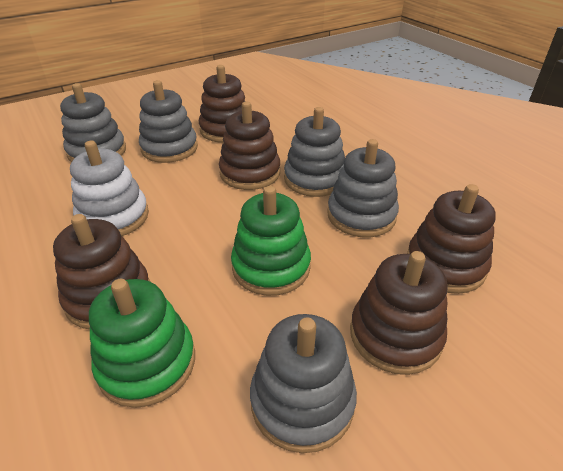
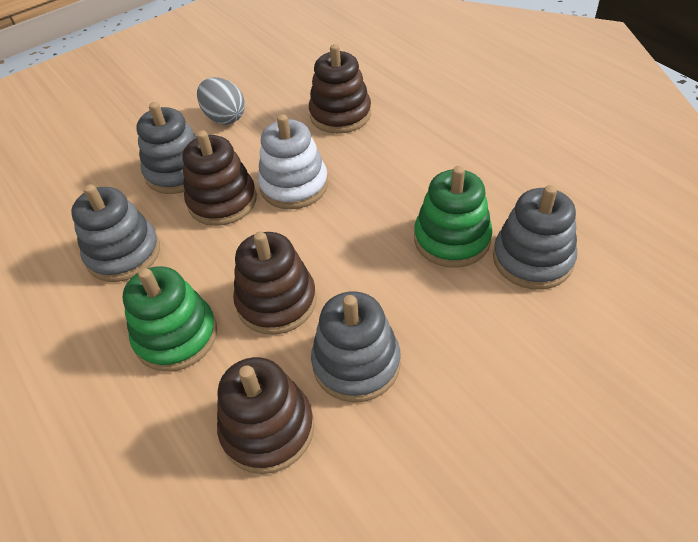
brown stacking toy: 5 -> 4
grey egg: 0 -> 1
grey stacking toy: 5 -> 4

